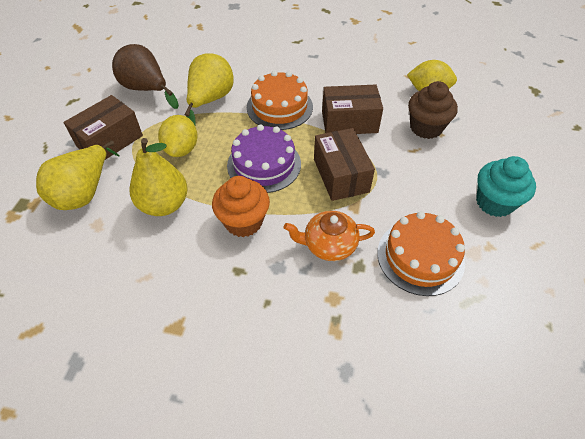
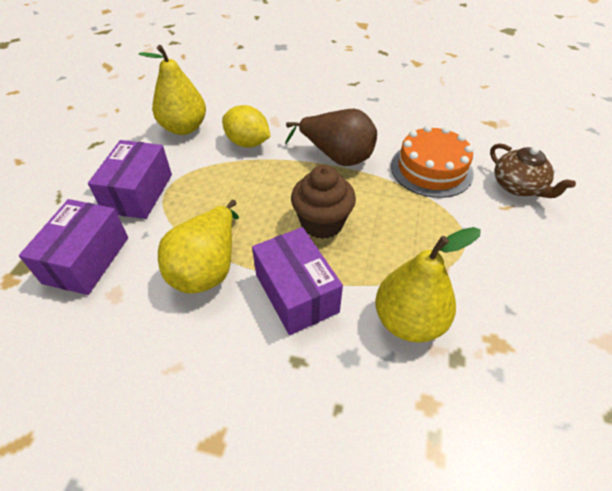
brown box: 3 -> 0
brown teapot: 0 -> 1
orange cake: 2 -> 1
orange cupcake: 1 -> 0
orange teapot: 1 -> 0
purple box: 0 -> 3
purple cake: 1 -> 0
turquoise cupcake: 1 -> 0
yellow lemon: 2 -> 1

